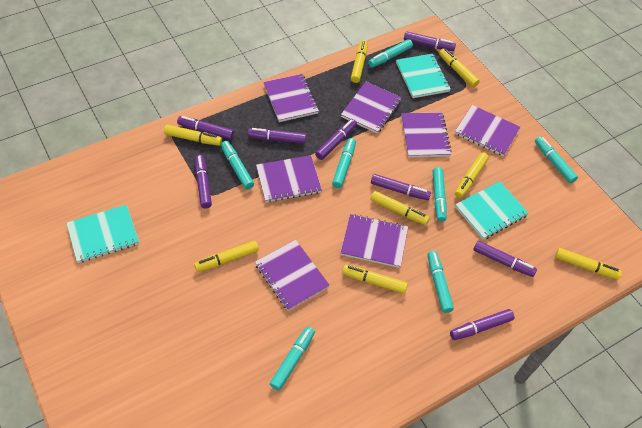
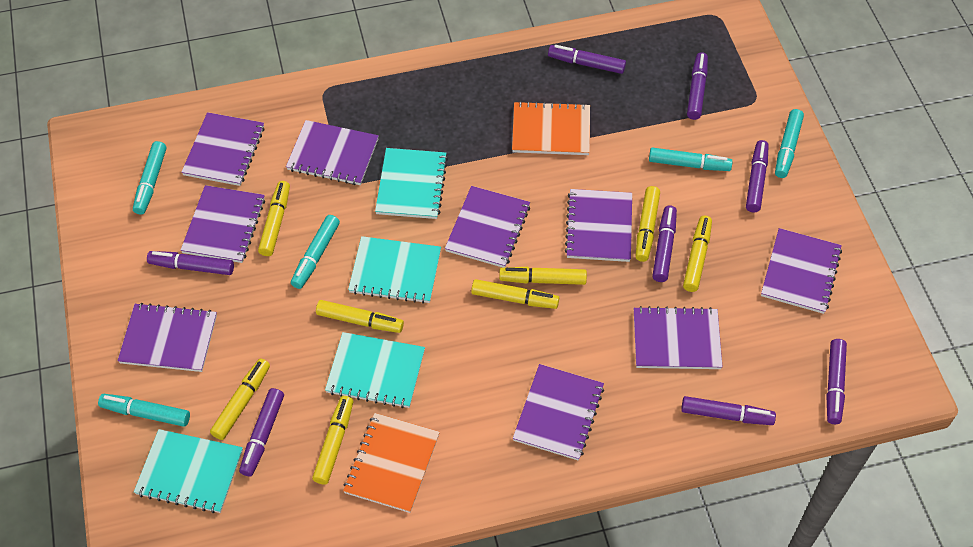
orange notebook: 0 -> 2
purple notebook: 7 -> 9
turquoise marker: 7 -> 5
turquoise notebook: 3 -> 4

